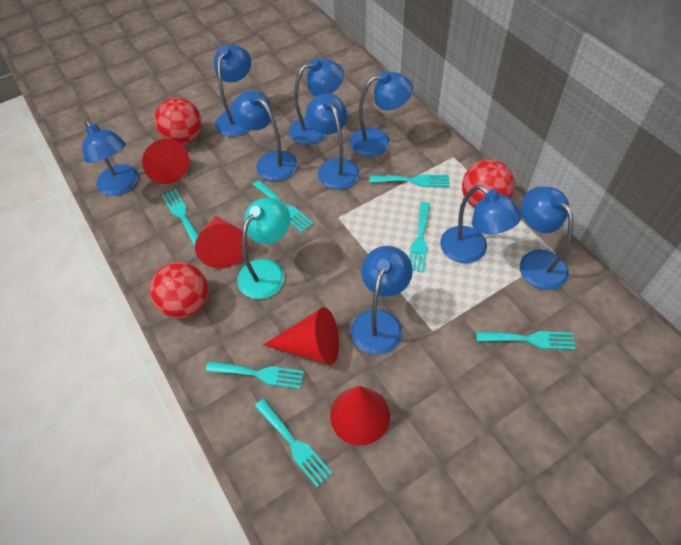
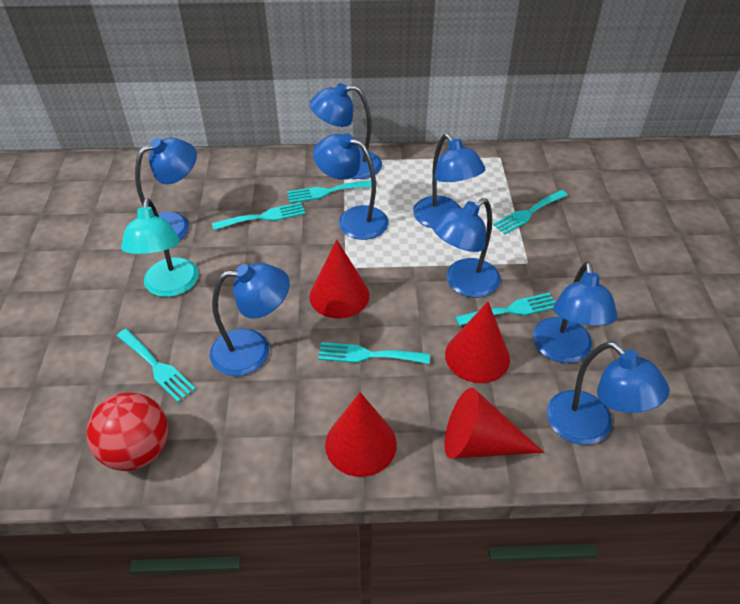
blue lamp: 9 -> 8
red ball: 3 -> 1
turquoise fork: 7 -> 6

